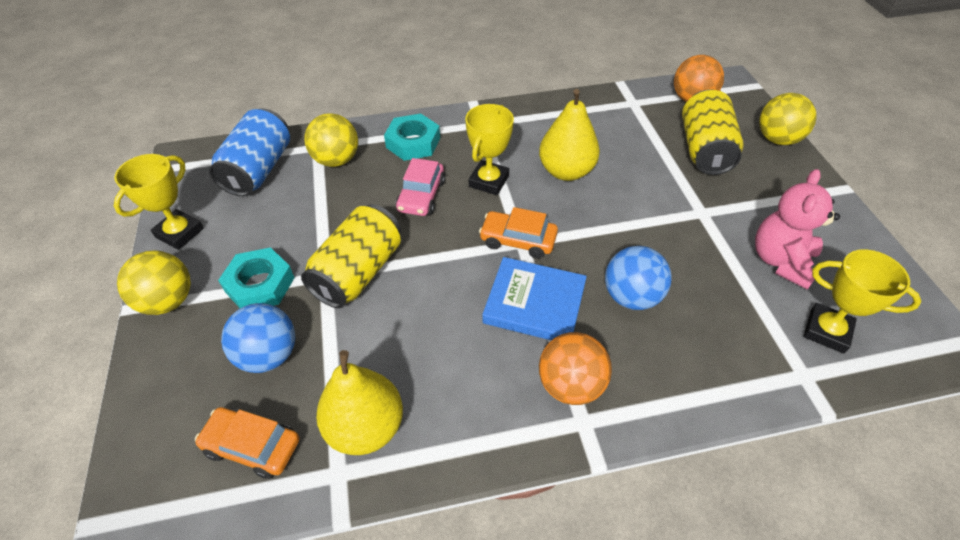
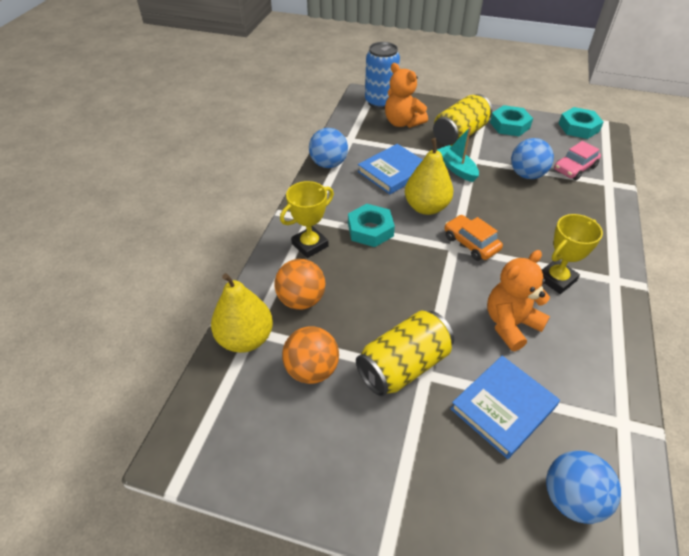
blue ball: 2 -> 3
blue book: 1 -> 2
orange car: 2 -> 1
orange teddy bear: 0 -> 2
pink teddy bear: 1 -> 0
turquoise boat: 0 -> 1
turquoise nut: 2 -> 3
yellow ball: 3 -> 0
yellow trophy: 3 -> 2

